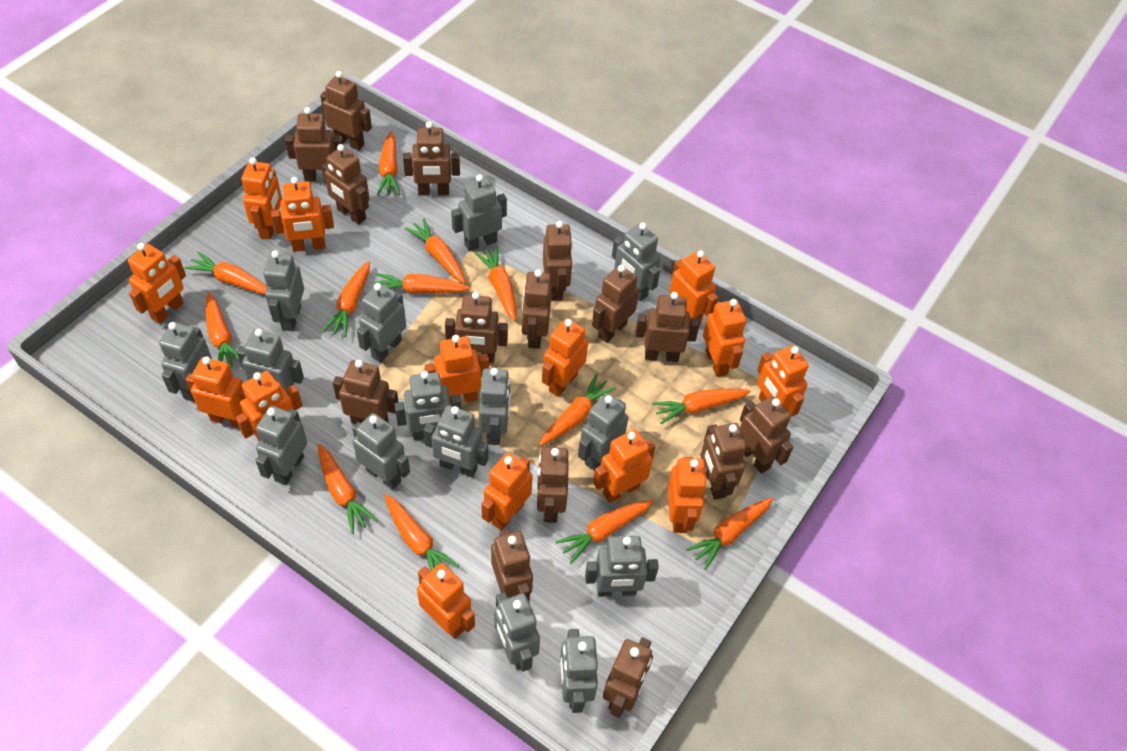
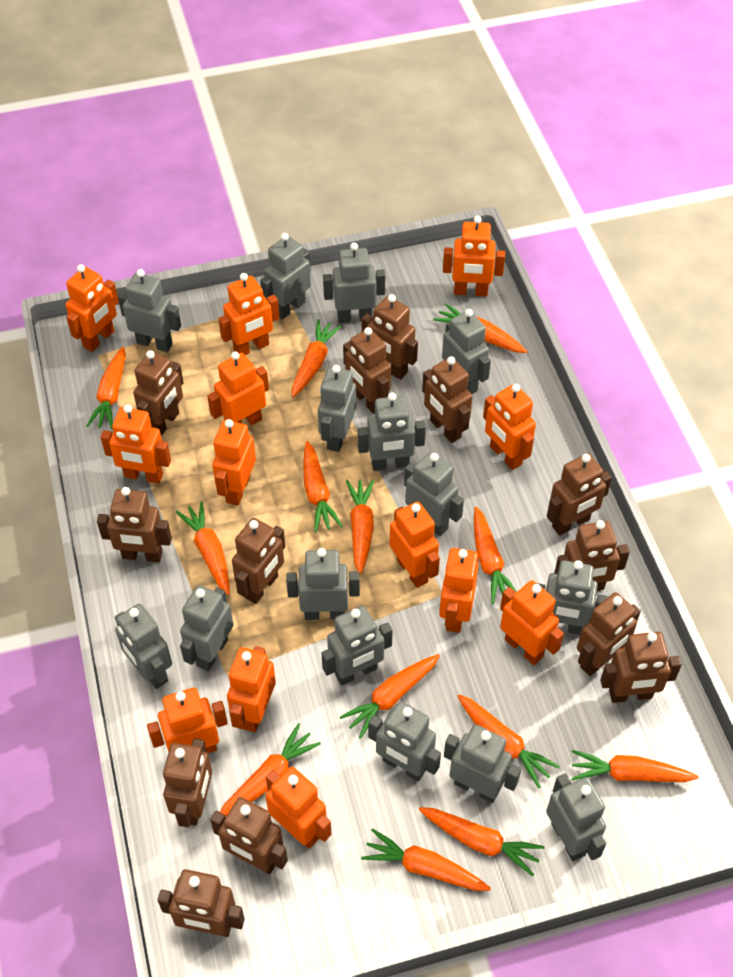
brown robot: 15 -> 13
orange robot: 14 -> 13

